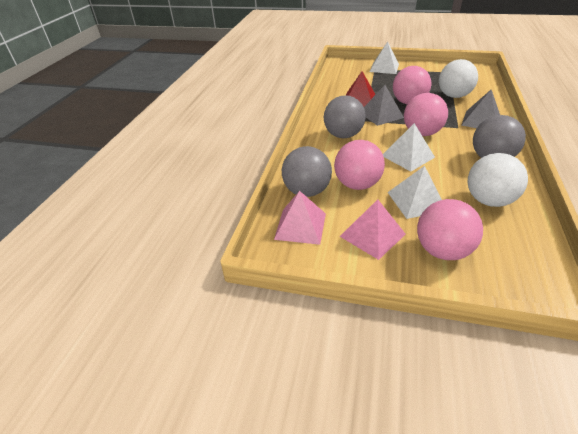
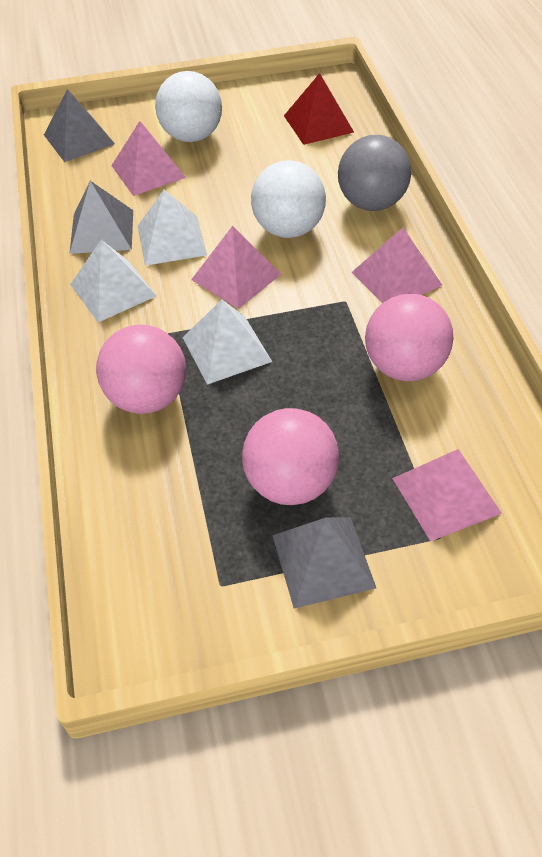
grey ball: 3 -> 1
grey pyramid: 2 -> 3
pink ball: 4 -> 3
pink pyramid: 2 -> 4

